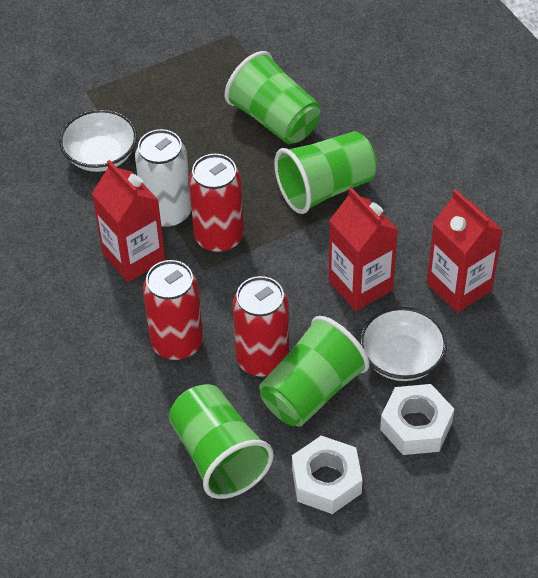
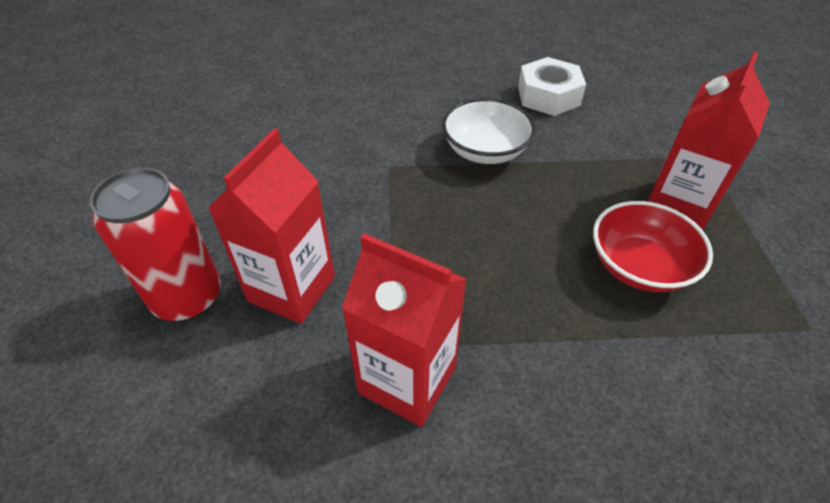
green cup: 4 -> 0
red bowl: 0 -> 1
red can: 3 -> 1
white bowl: 2 -> 1
white can: 1 -> 0
white nut: 2 -> 1

